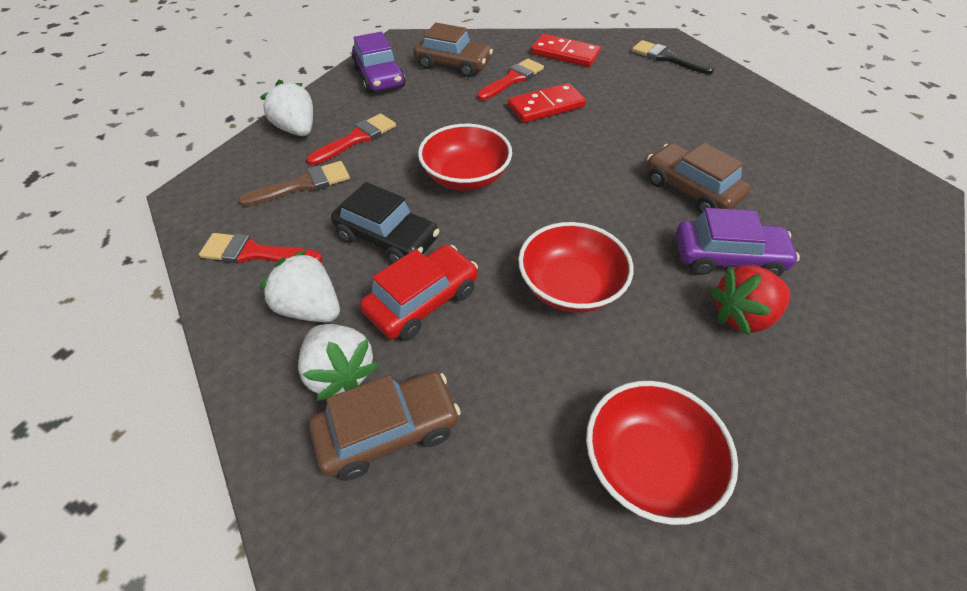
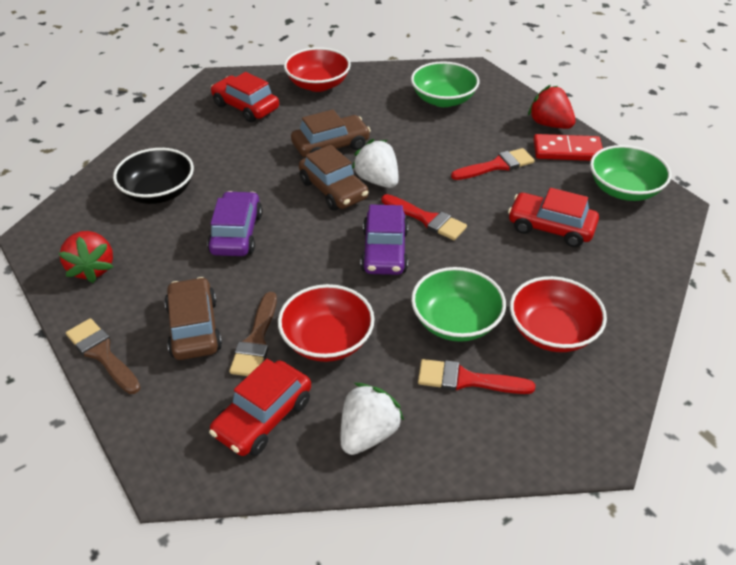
black bowl: 0 -> 1
black brush: 1 -> 0
black car: 1 -> 0
brown brush: 1 -> 2
green bowl: 0 -> 3
red car: 1 -> 3
red domino: 2 -> 1
red strawberry: 1 -> 2
white strawberry: 3 -> 2

